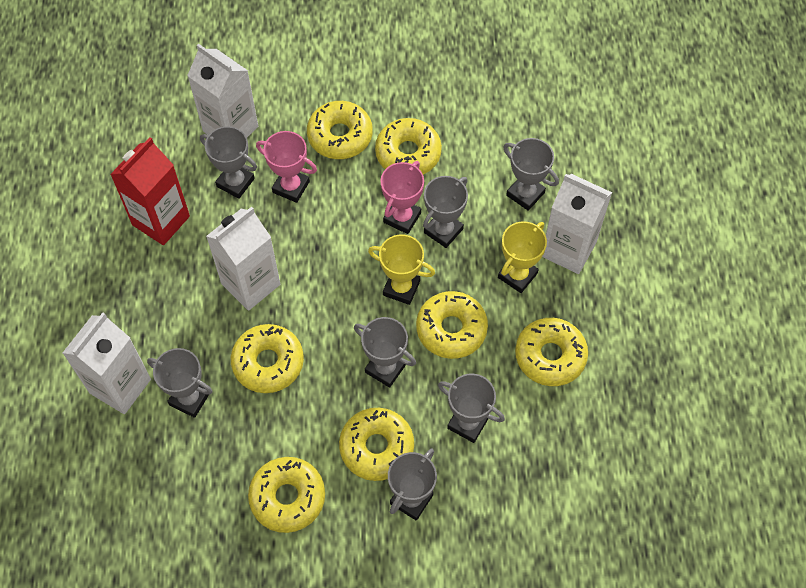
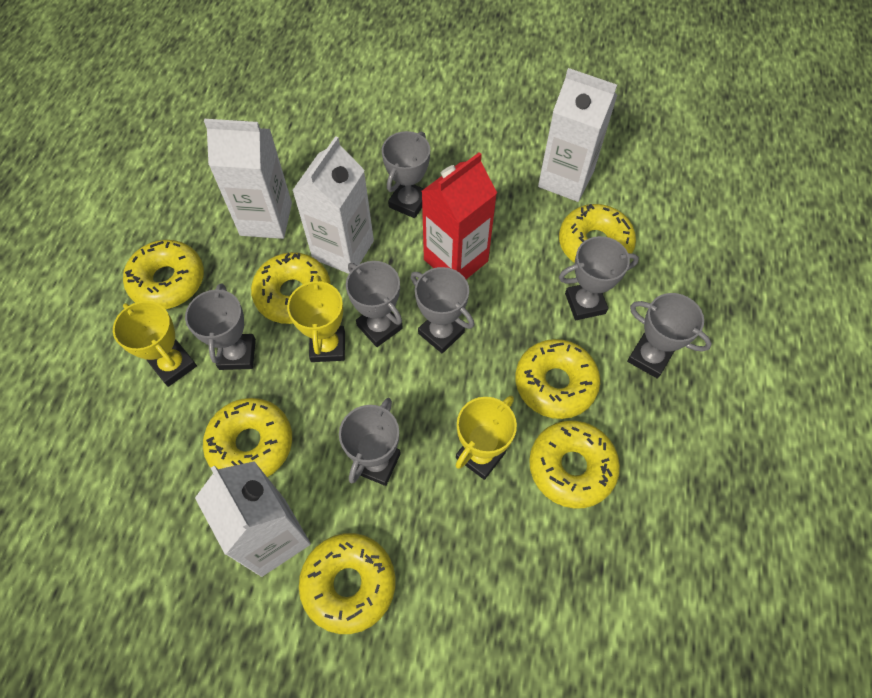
pink trophy: 2 -> 0
yellow trophy: 2 -> 3

